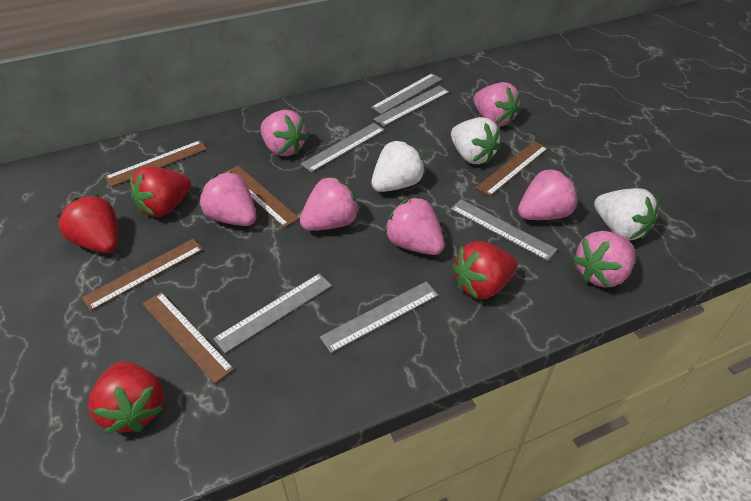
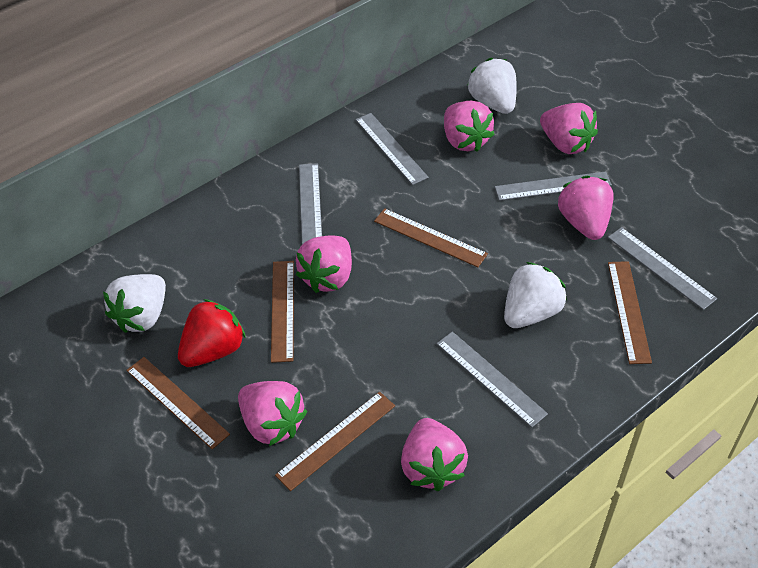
grey ruler: 6 -> 5
pink strawberry: 7 -> 6
red strawberry: 4 -> 1

